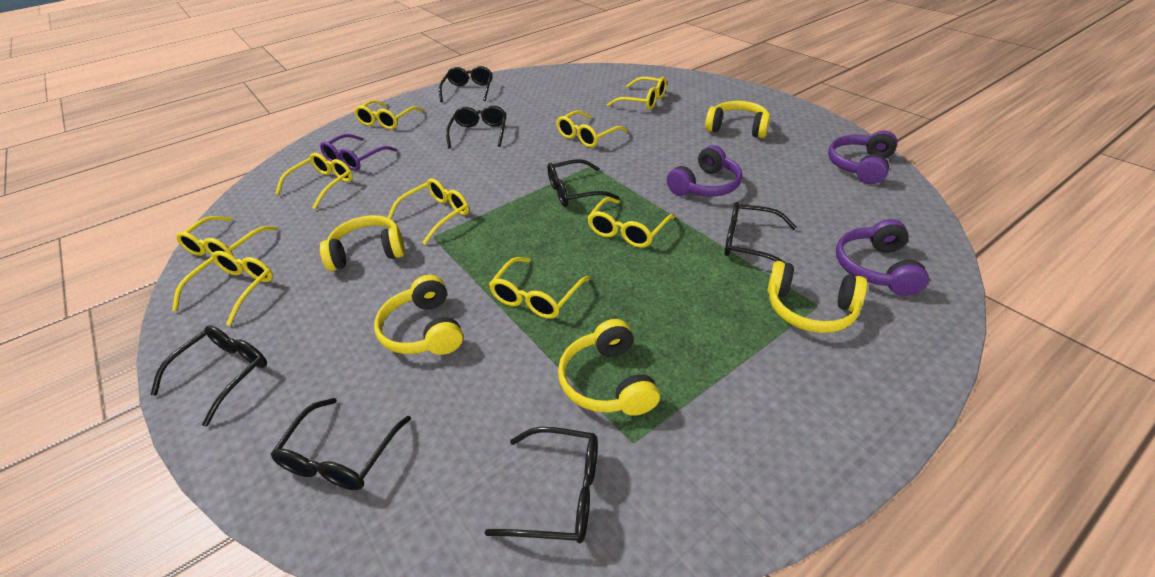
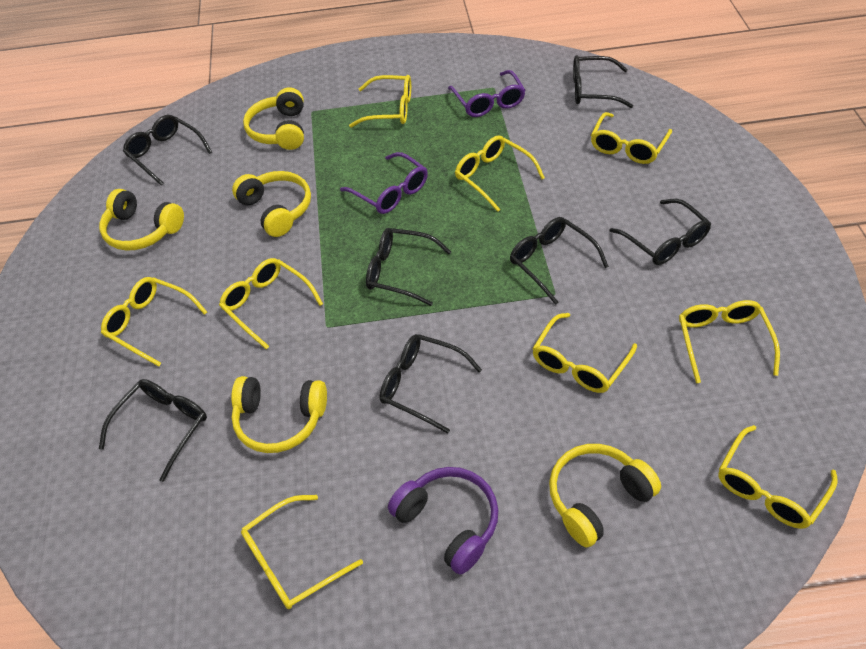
purple glasses: 1 -> 2
purple headphones: 3 -> 1

